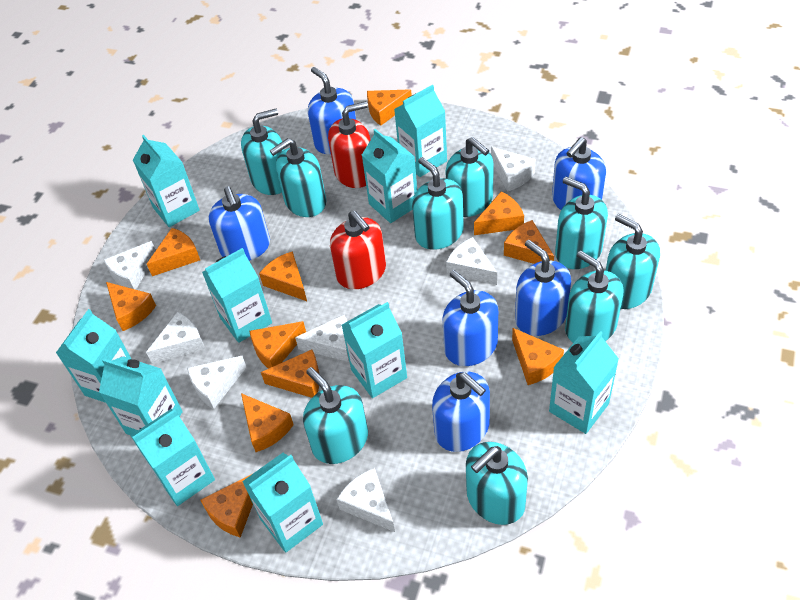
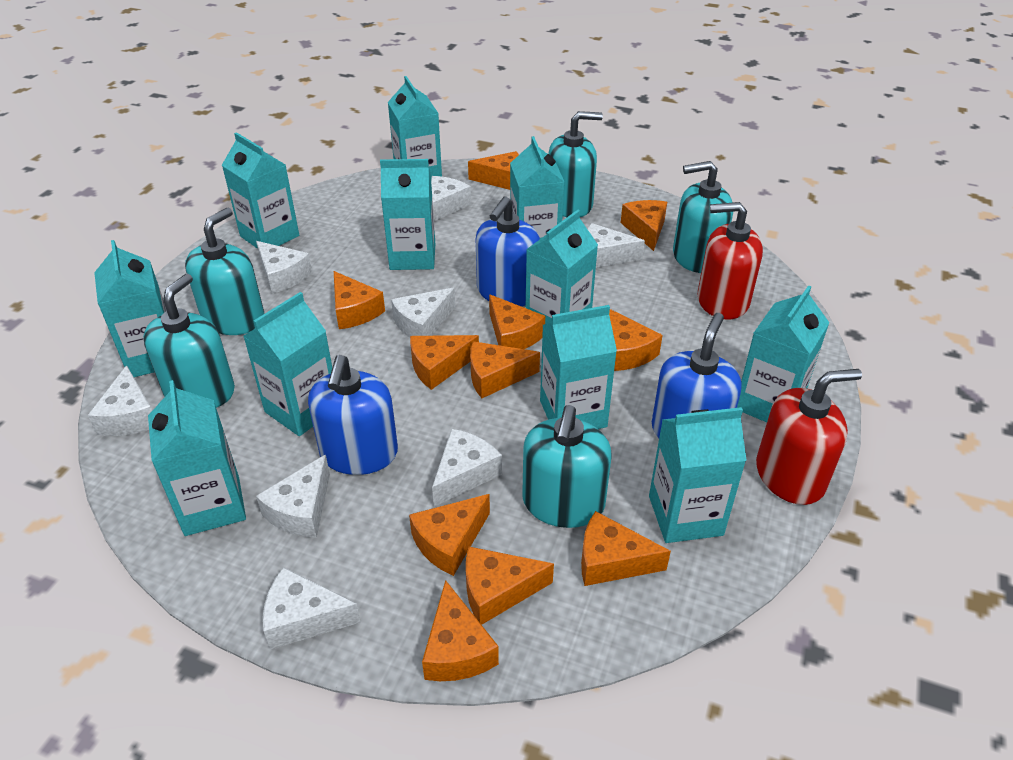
blue soap dispenser: 6 -> 3
turquoise carton: 10 -> 11
turquoise soap dispenser: 9 -> 5
white cheese: 7 -> 8

